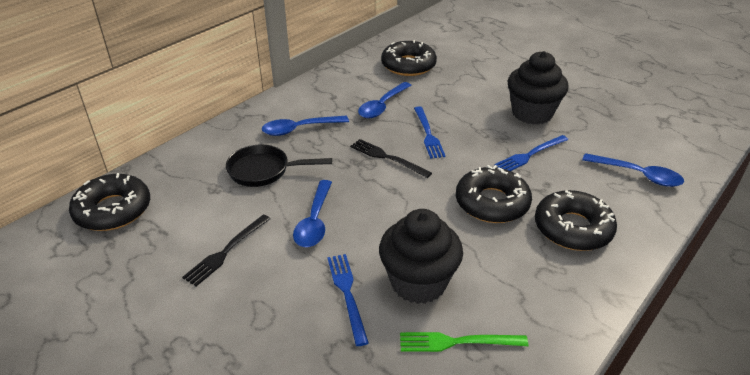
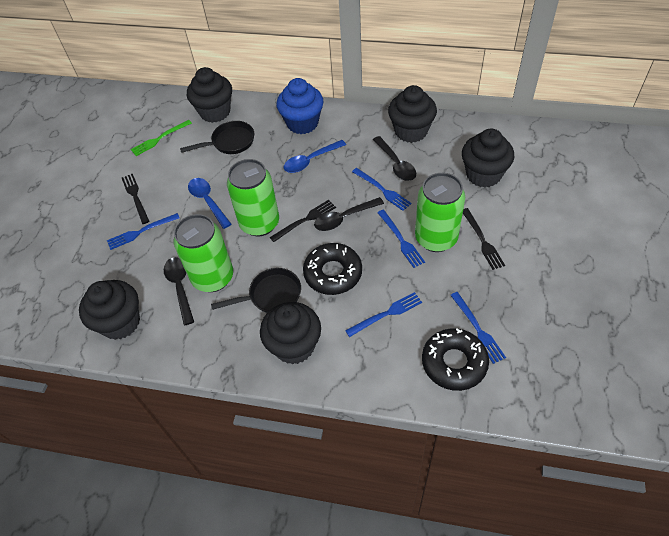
black cupcake: 2 -> 5
black donut: 4 -> 2
black fork: 2 -> 3
black pan: 1 -> 2
black spoon: 0 -> 3
blue cupcake: 0 -> 1
blue fork: 3 -> 5
blue spoon: 4 -> 2
green can: 0 -> 3

